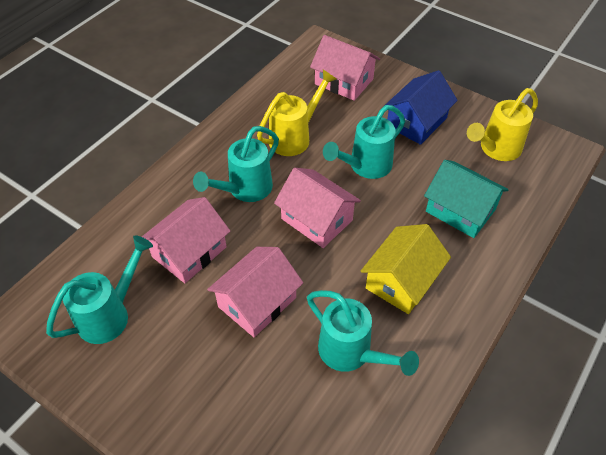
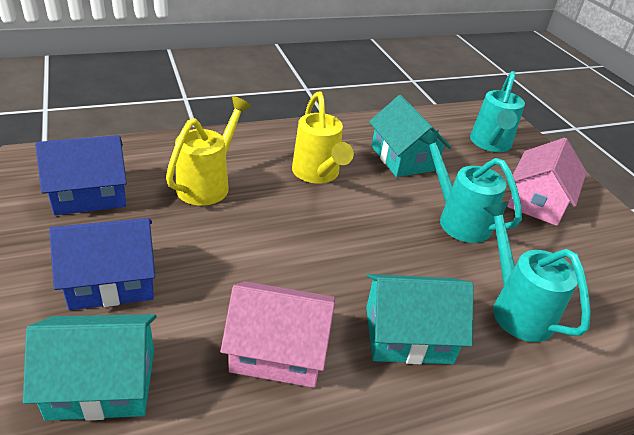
blue house: 1 -> 2
pink house: 4 -> 2
turquoise house: 1 -> 3
turquoise watering can: 4 -> 3
yellow house: 1 -> 0

